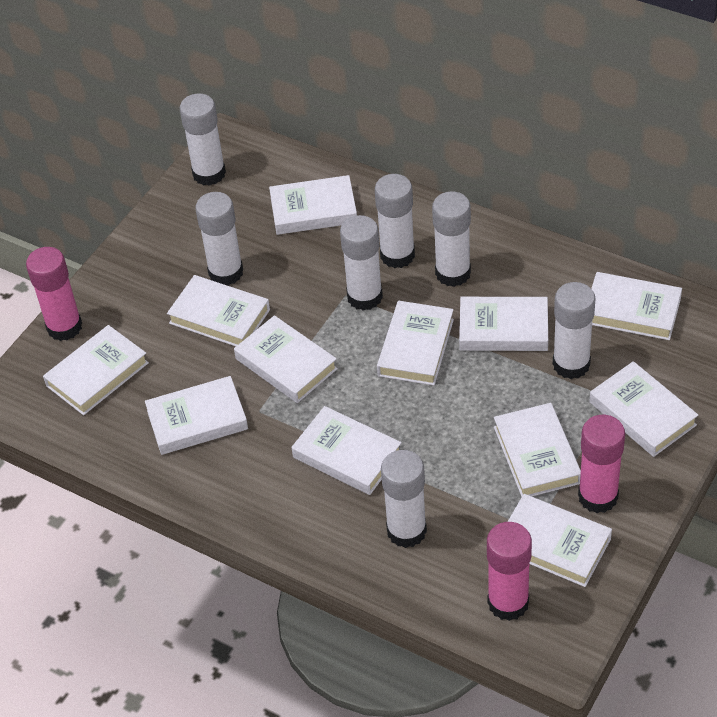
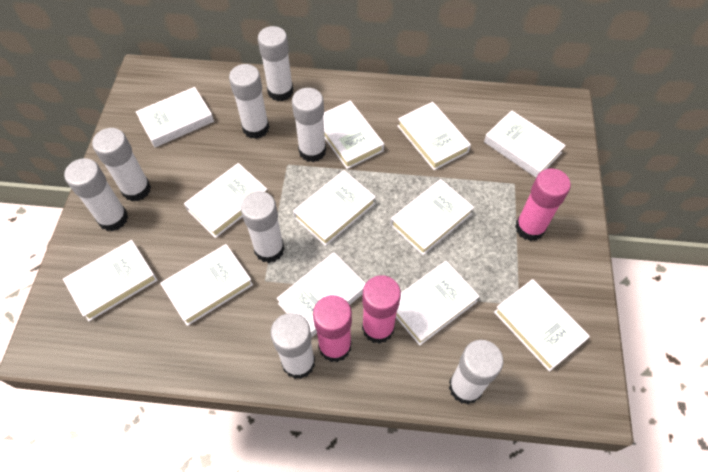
white glue stick: 7 -> 8

